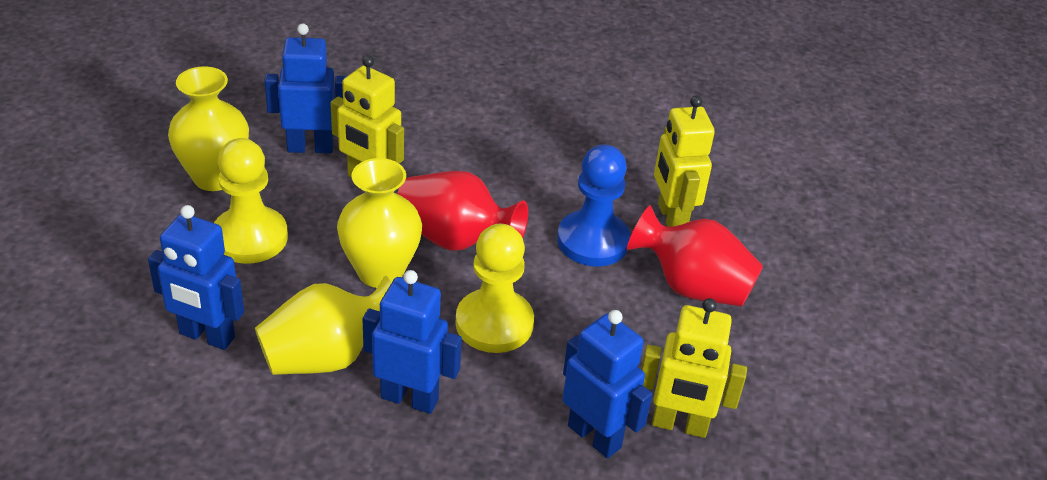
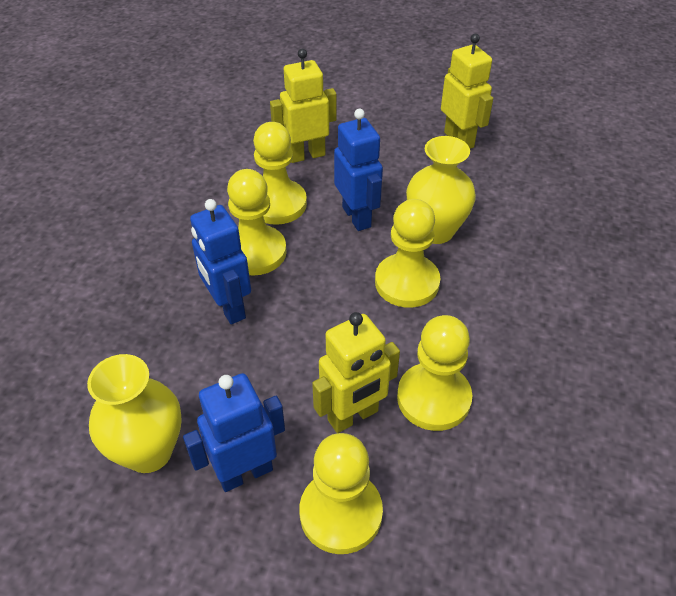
blue pawn: 1 -> 0
blue robot: 4 -> 3
red vase: 2 -> 0
yellow pawn: 2 -> 5
yellow vase: 3 -> 2

